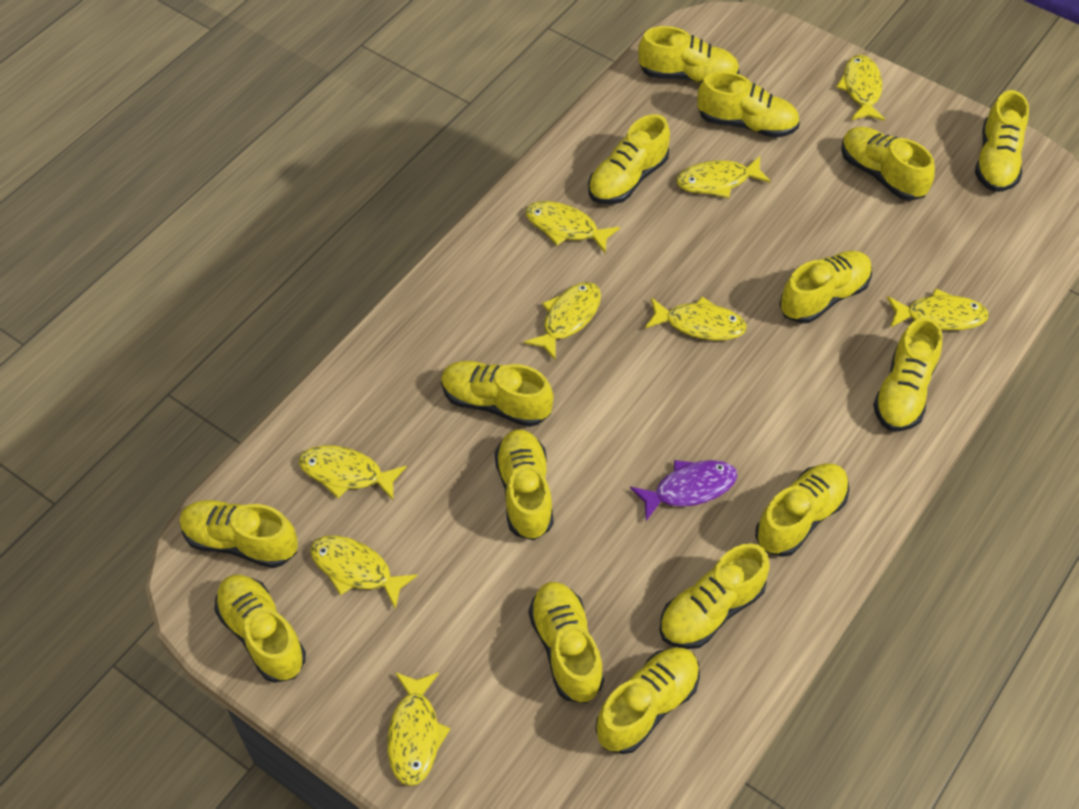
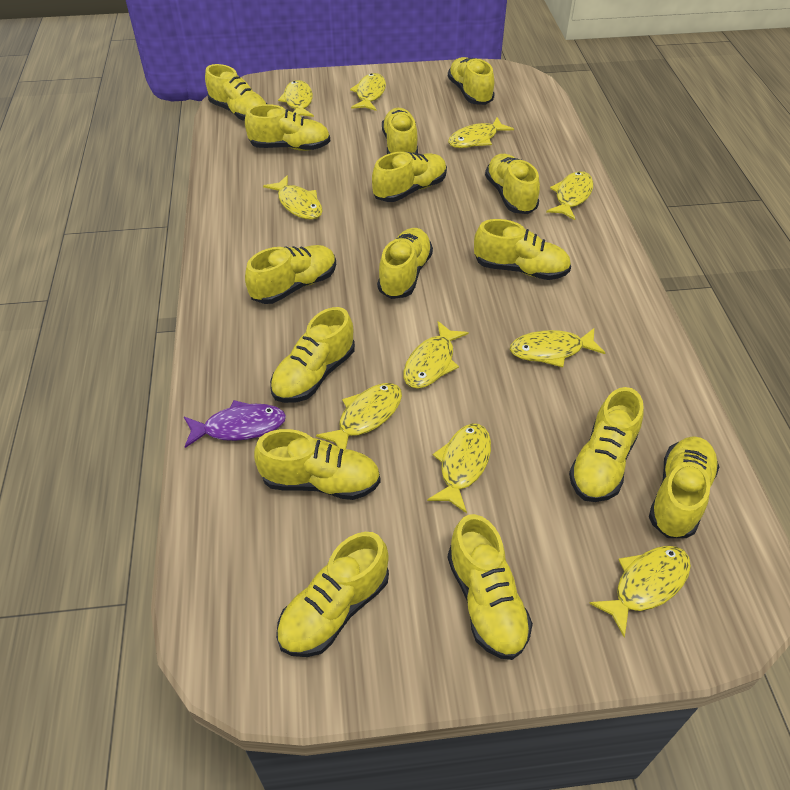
yellow fish: 9 -> 10

